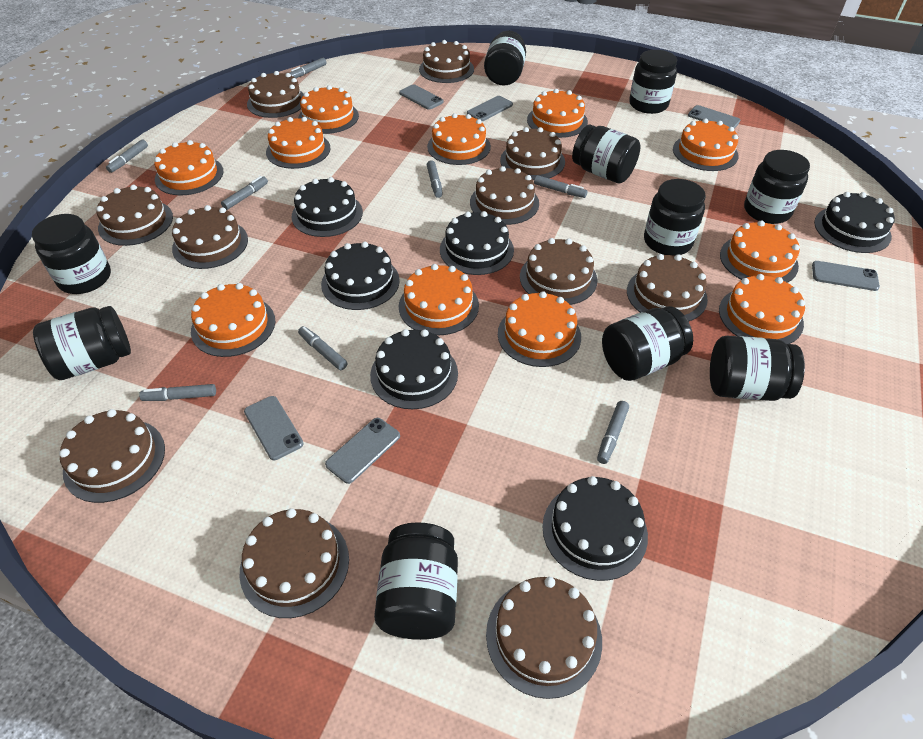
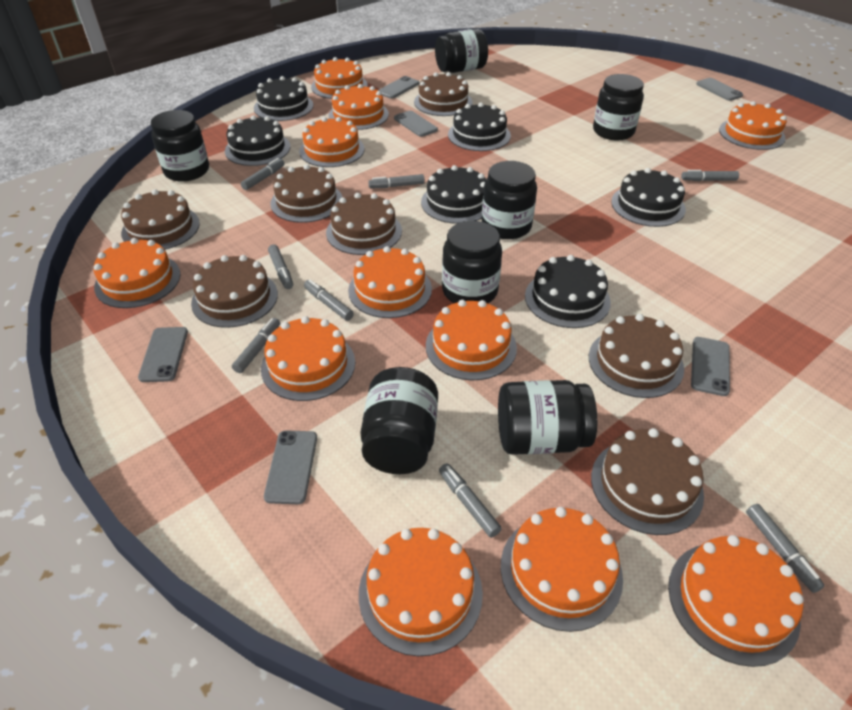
black jar: 10 -> 7
brown cake: 11 -> 7

